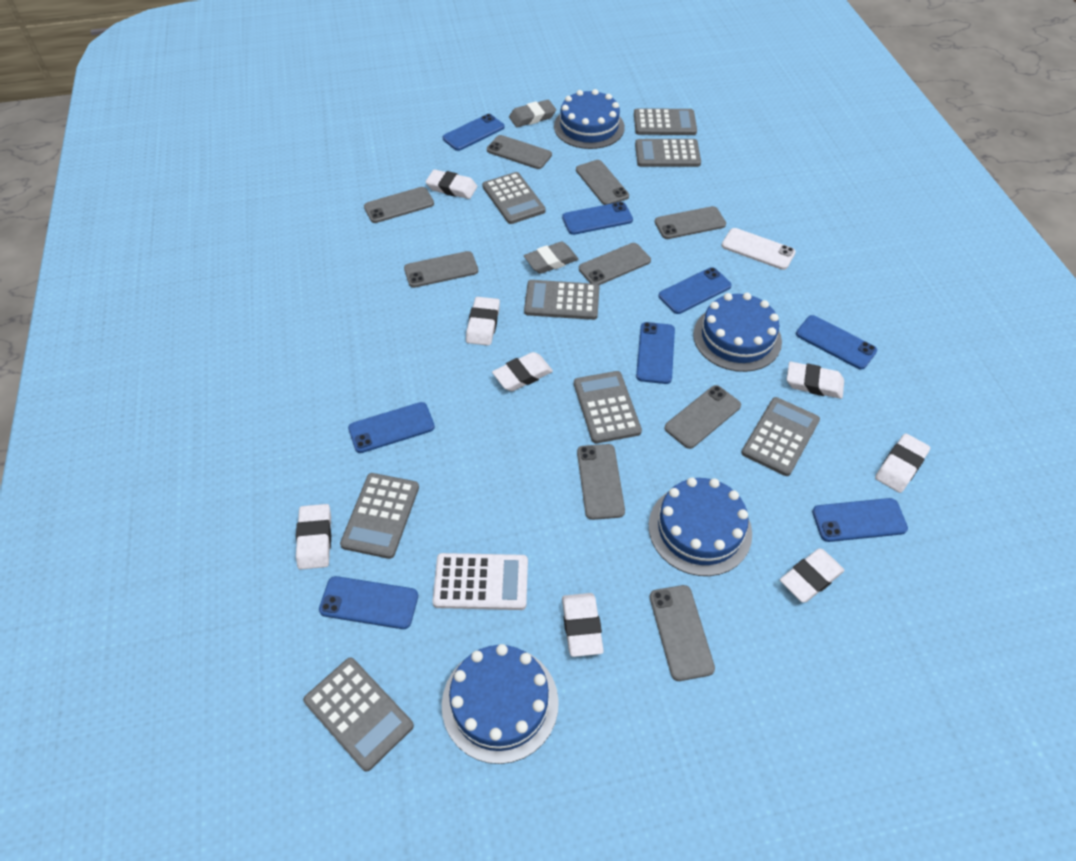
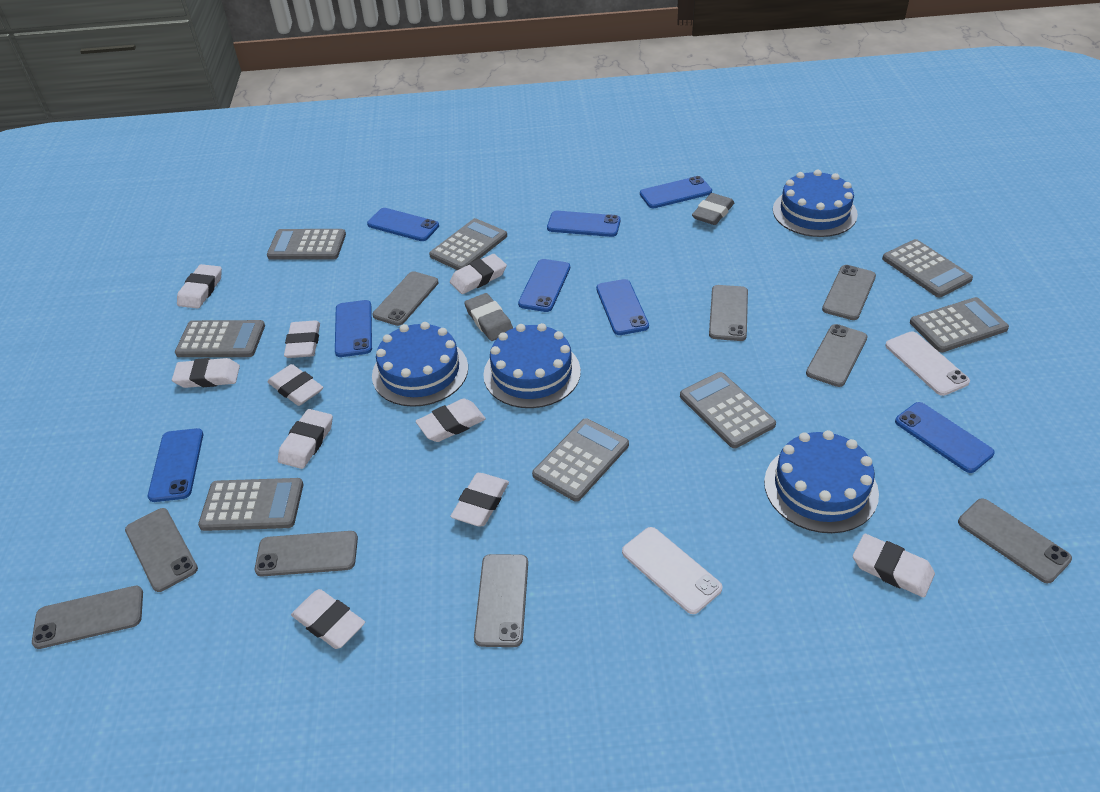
white calculator: 1 -> 0
white eraser: 8 -> 10
white phone: 1 -> 2

